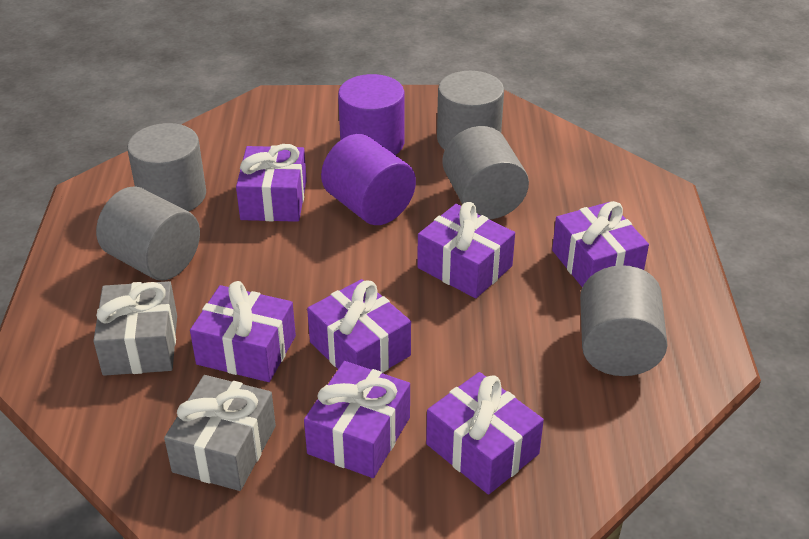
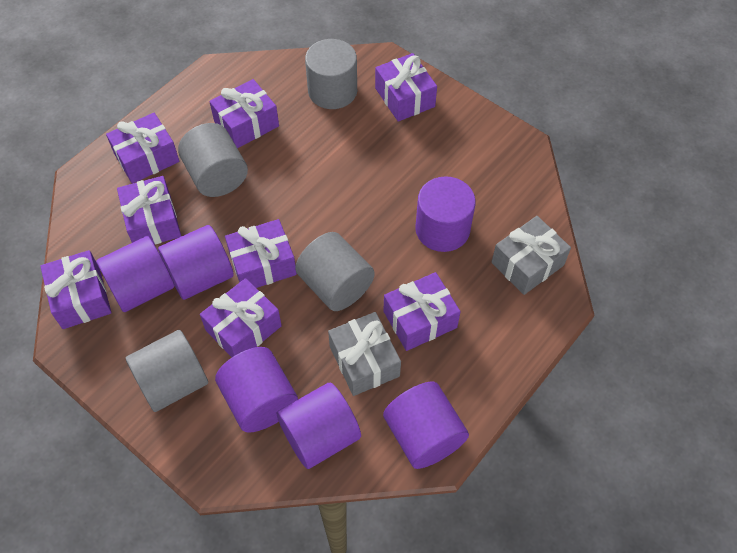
grey cylinder: 5 -> 4
purple cylinder: 2 -> 6
purple gift: 7 -> 8

